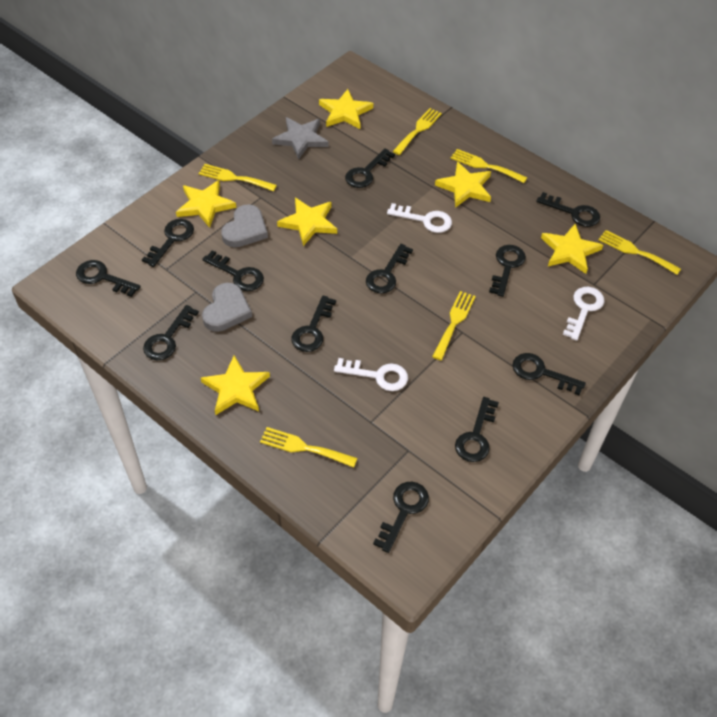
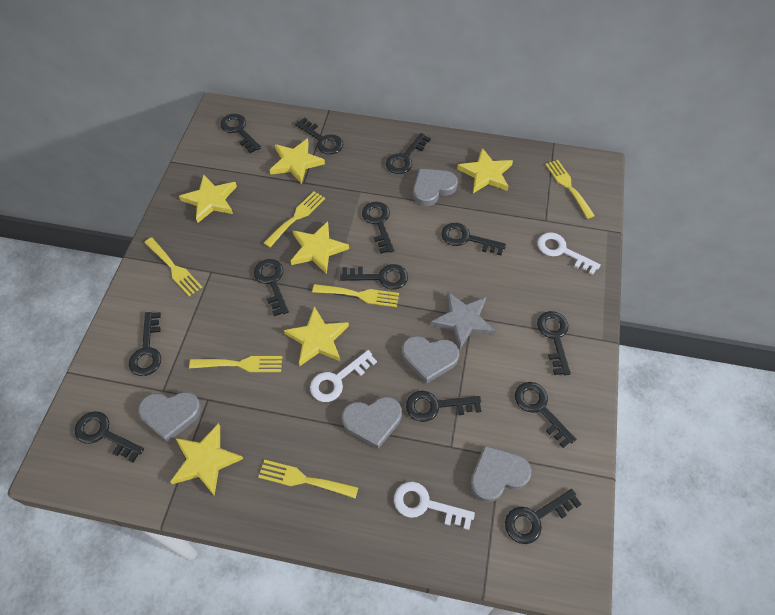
black key: 12 -> 13
grey heart: 2 -> 5

